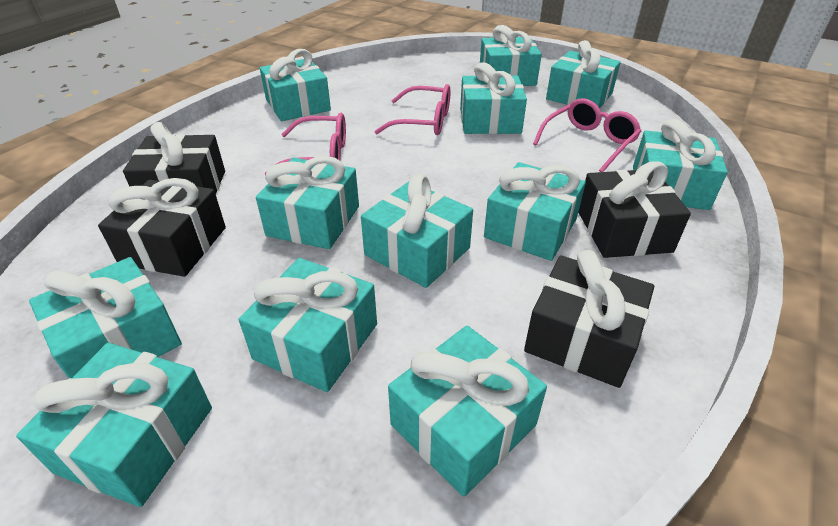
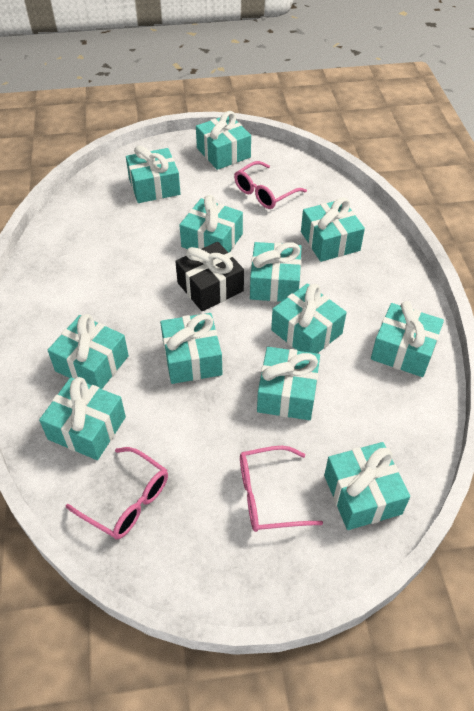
black gift: 4 -> 1

